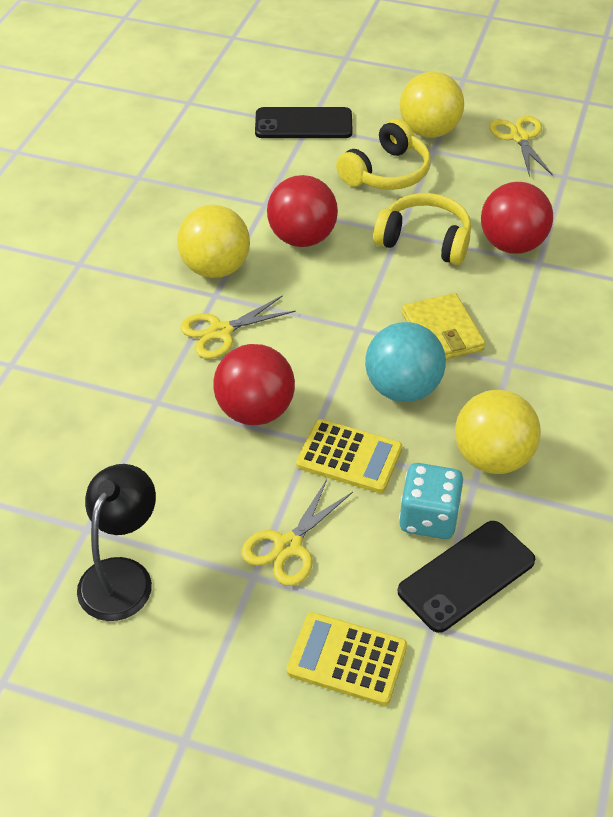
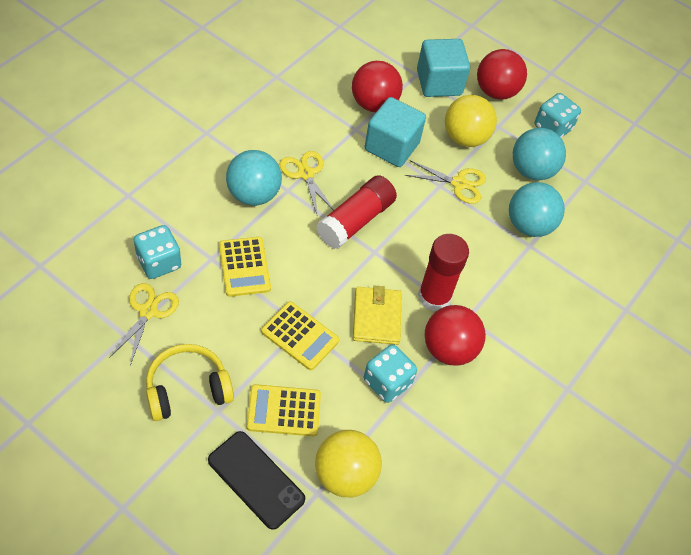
black lamp: 1 -> 0
black phone: 2 -> 1
red glue stick: 0 -> 2
turquoise ball: 1 -> 3
turquoise cube: 0 -> 2
turquoise dice: 1 -> 3
yellow ball: 3 -> 2
yellow calculator: 2 -> 3
yellow headphones: 2 -> 1

